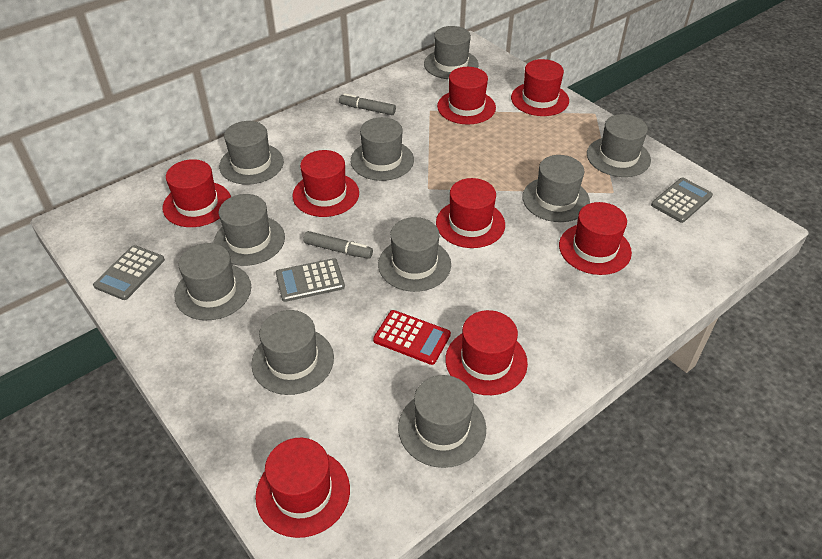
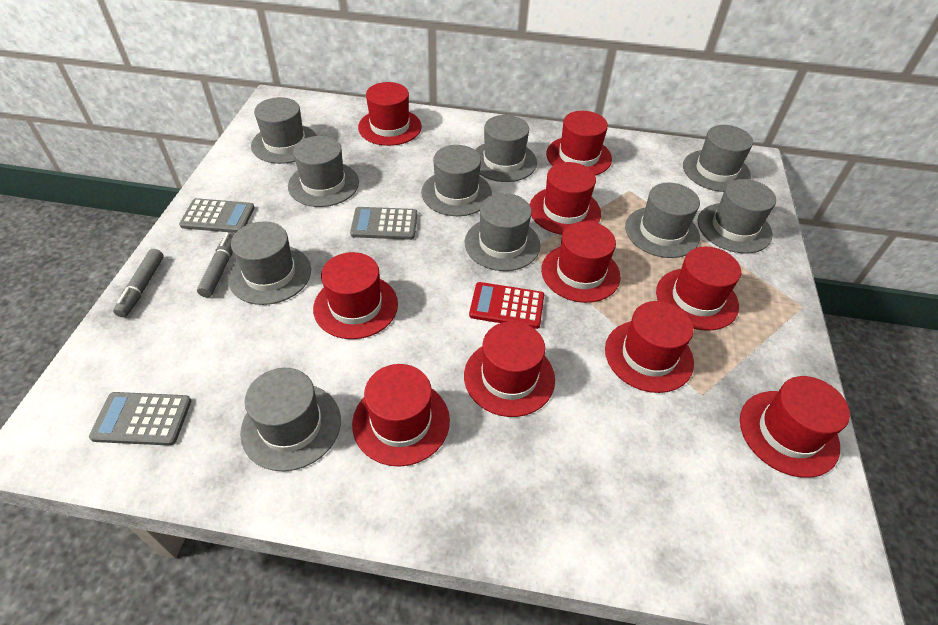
red hat: 8 -> 10

